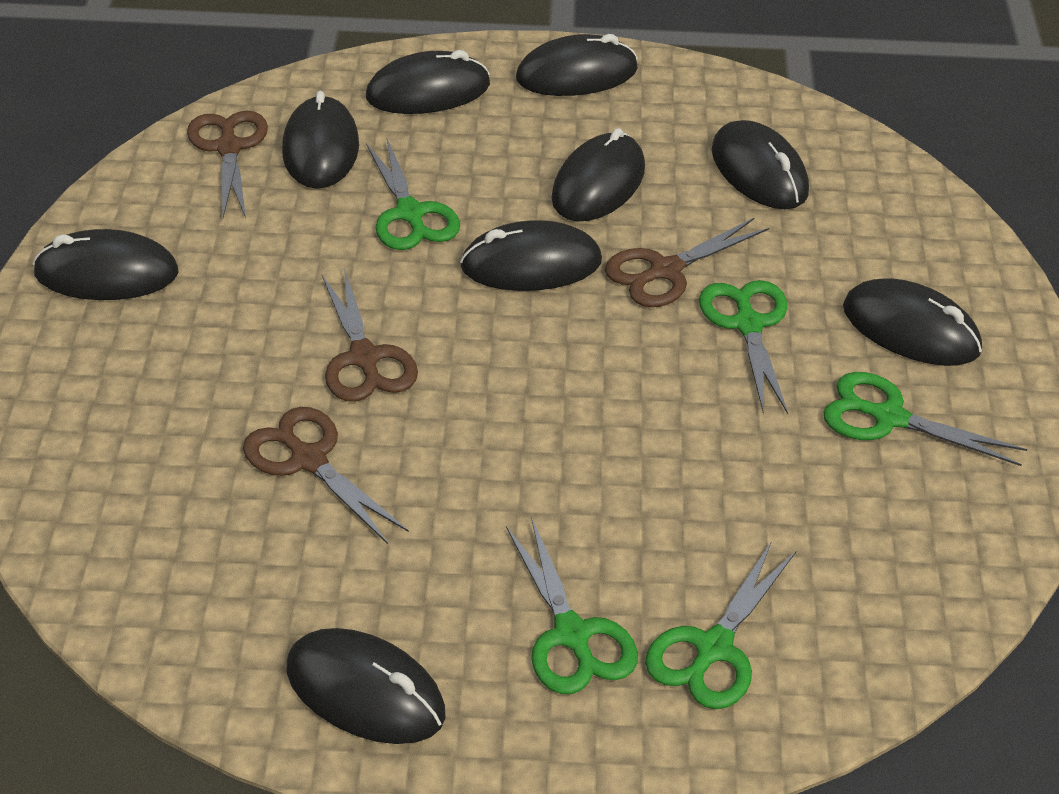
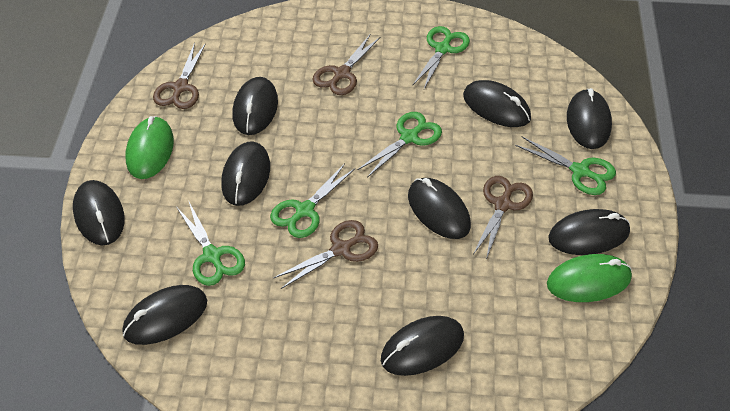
green mouse: 0 -> 2

